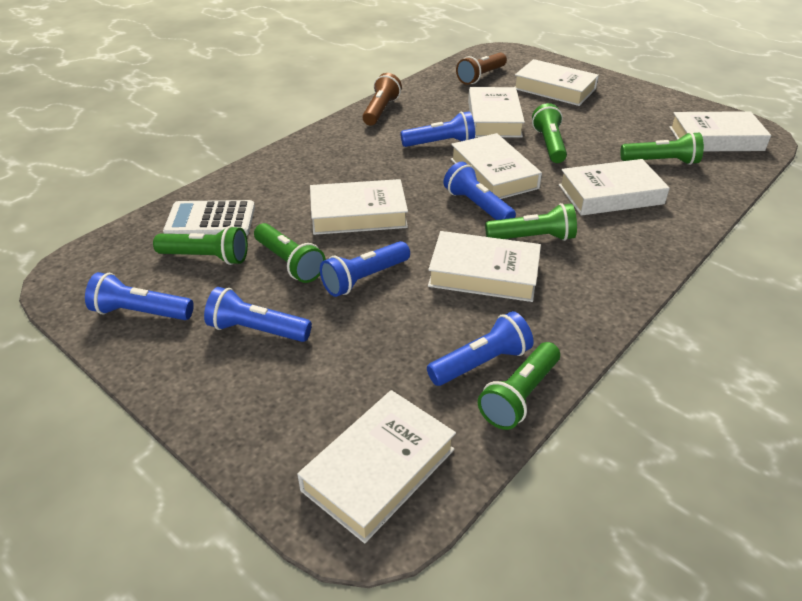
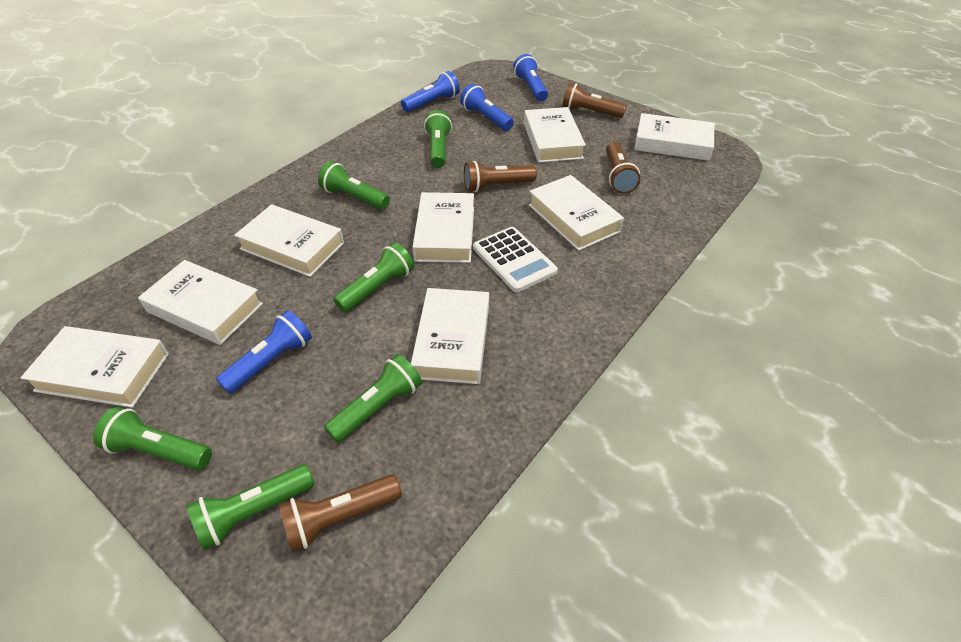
blue flashlight: 6 -> 4
brown flashlight: 2 -> 4

